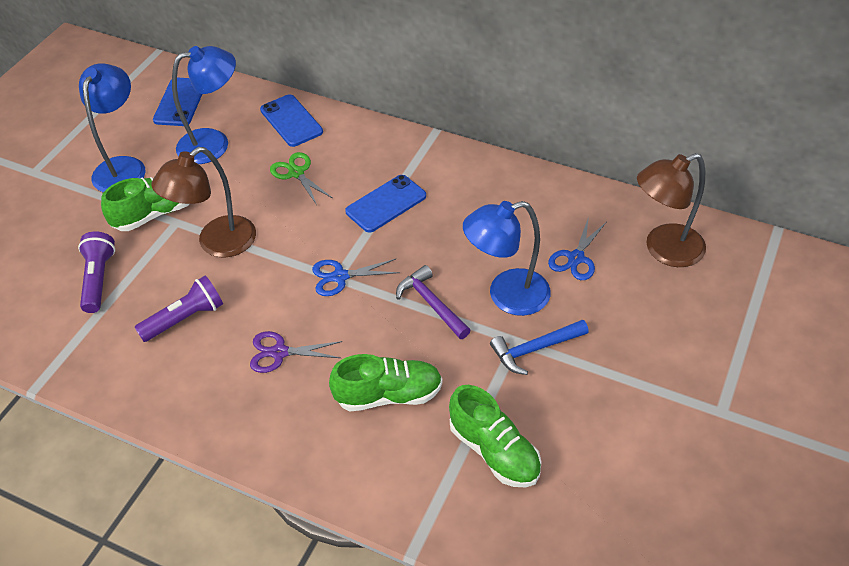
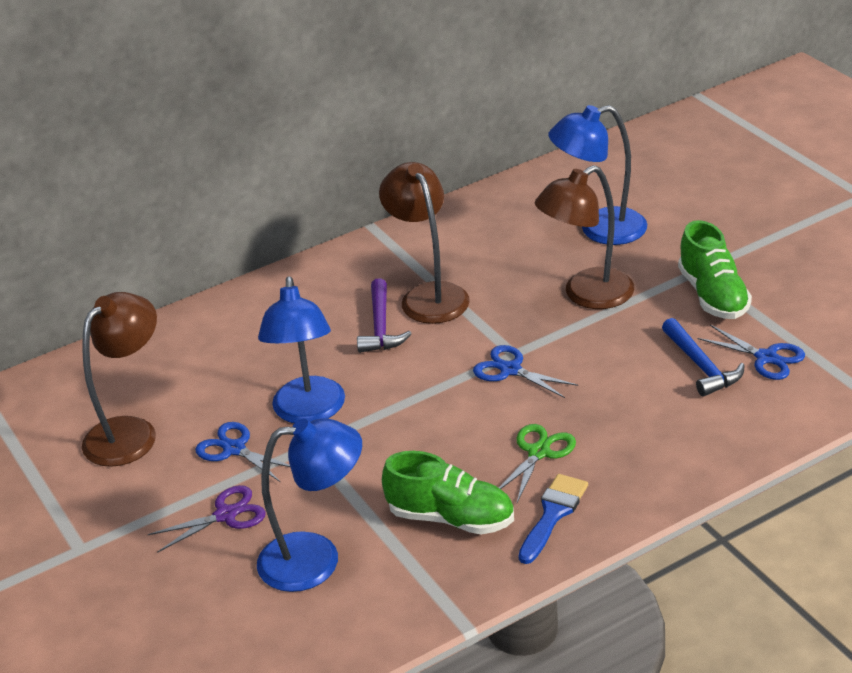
blue brush: 0 -> 1
blue phone: 3 -> 0
blue scissors: 2 -> 3
brown lamp: 2 -> 3
green shoe: 3 -> 2
purple flashlight: 2 -> 0

